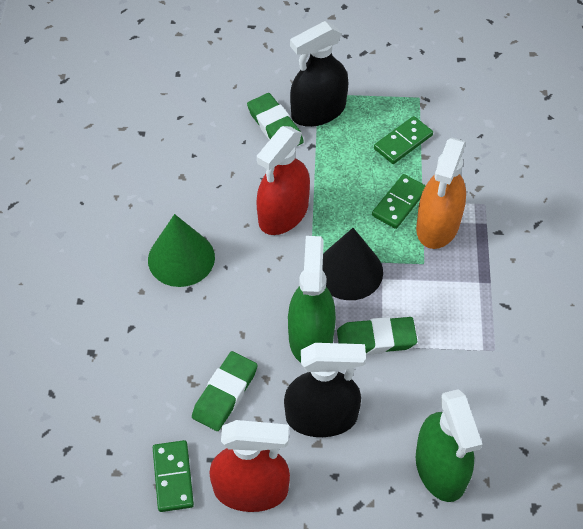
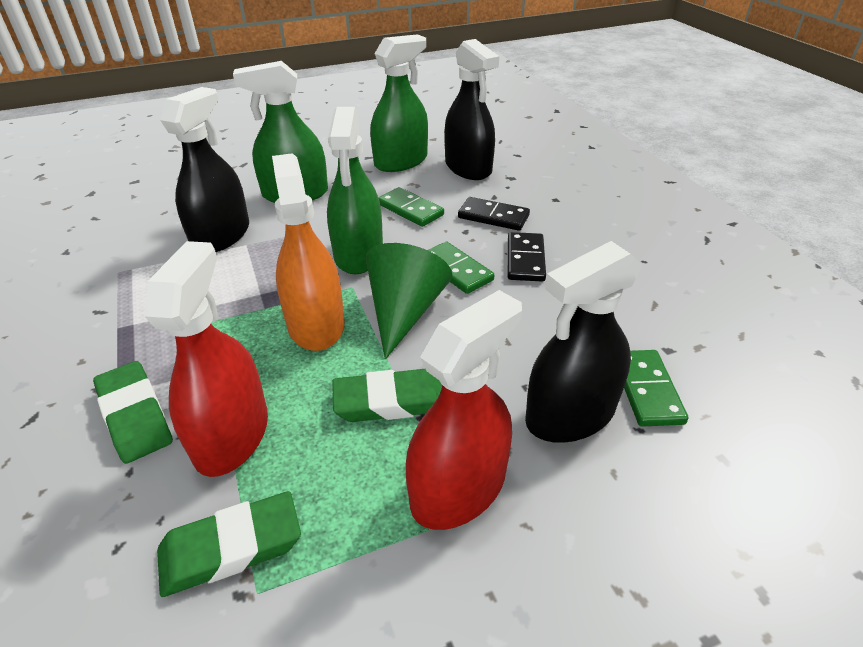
black cone: 1 -> 0
black domino: 0 -> 2
black spray bottle: 2 -> 3
green spray bottle: 2 -> 3

